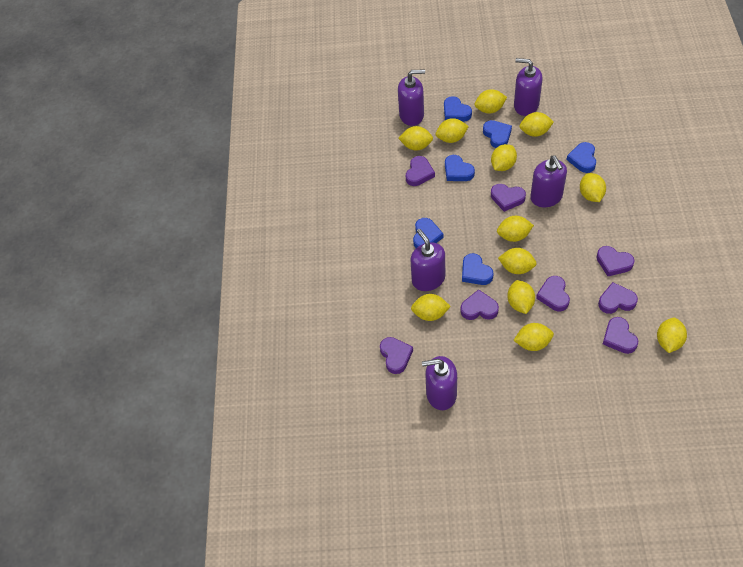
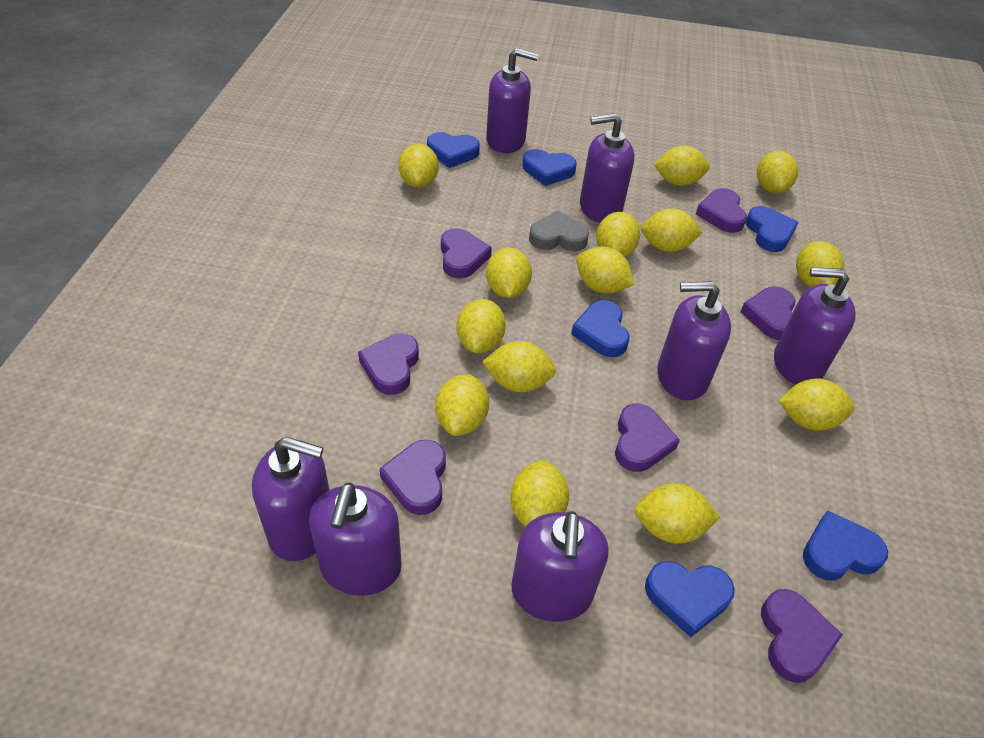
grey heart: 0 -> 1
purple heart: 8 -> 7
purple soap dispenser: 5 -> 7
yellow lemon: 12 -> 14

